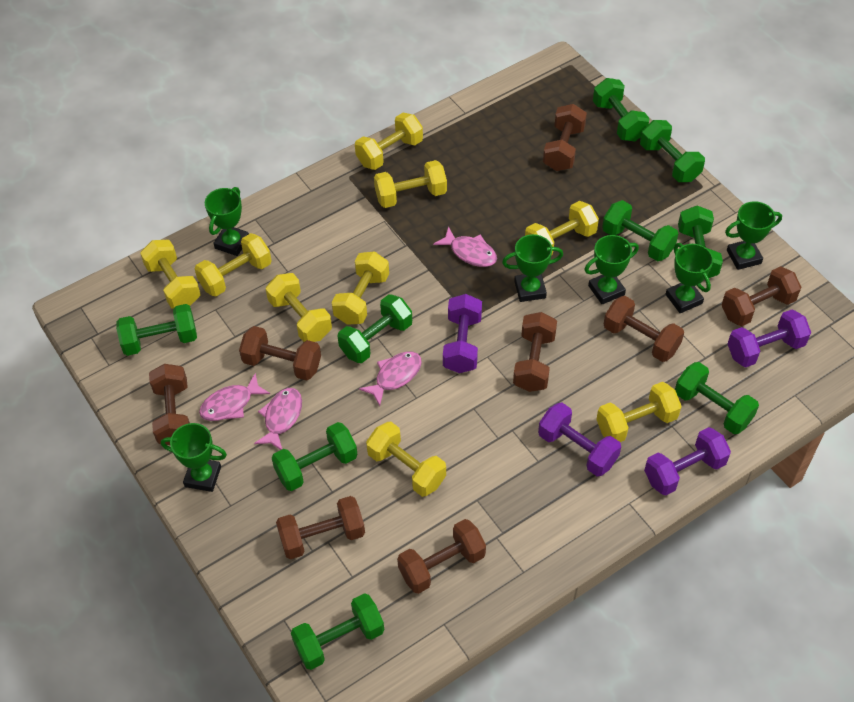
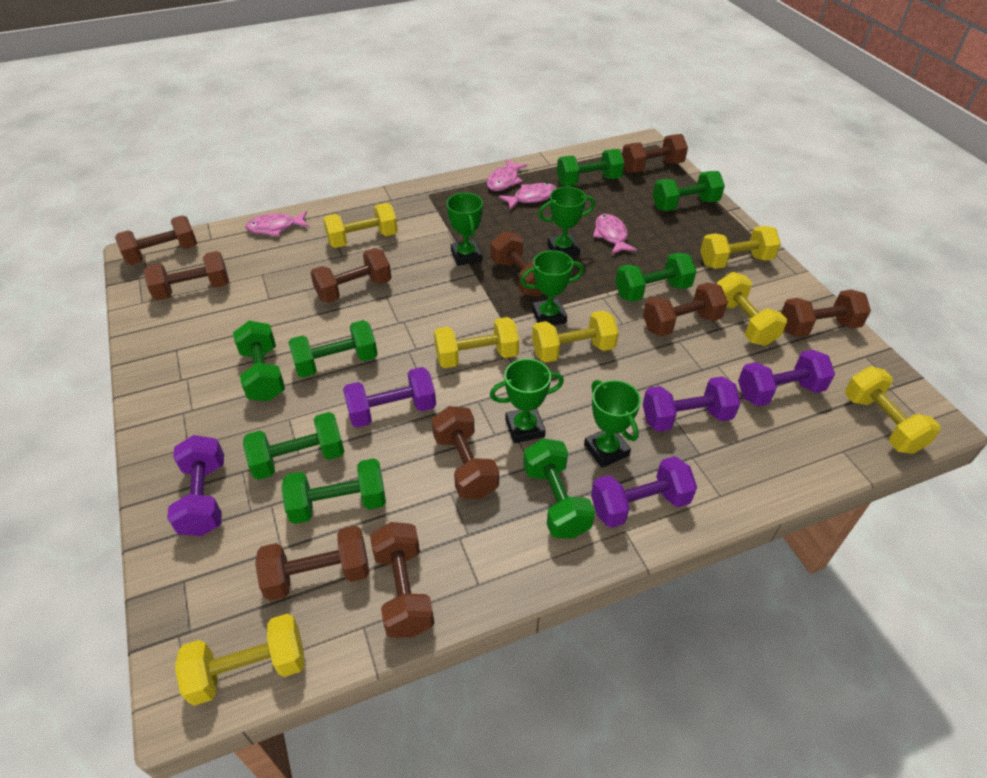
brown dumbbell: 8 -> 10
green dumbbell: 9 -> 8
green trophy: 6 -> 5
purple dumbbell: 4 -> 5
yellow dumbbell: 9 -> 7

